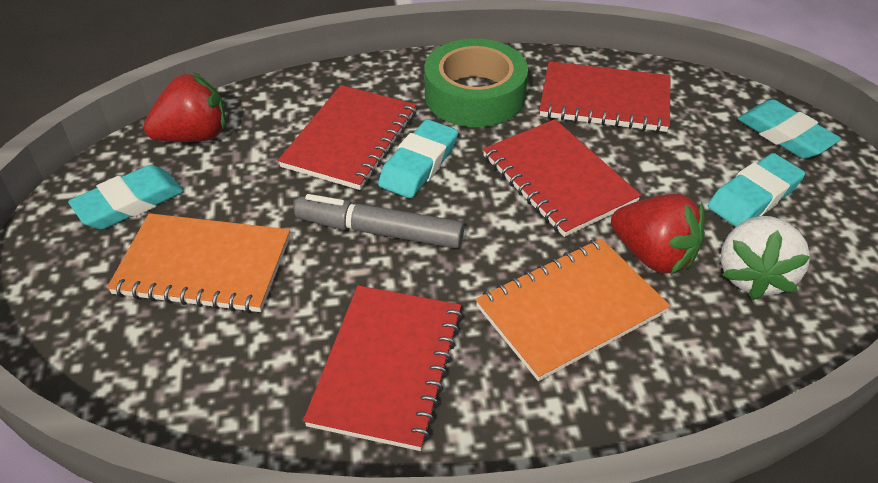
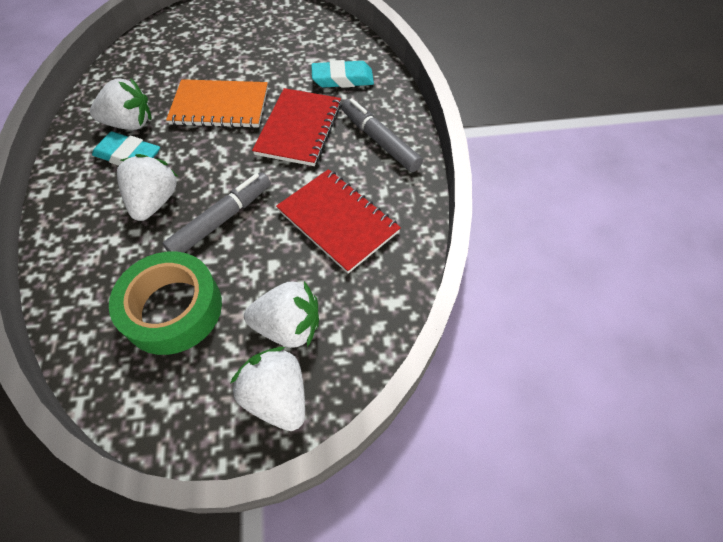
grey marker: 1 -> 2
orange notebook: 2 -> 1
red notebook: 4 -> 2
red strawberry: 2 -> 0
turquoise eraser: 4 -> 2
white strawberry: 1 -> 4

